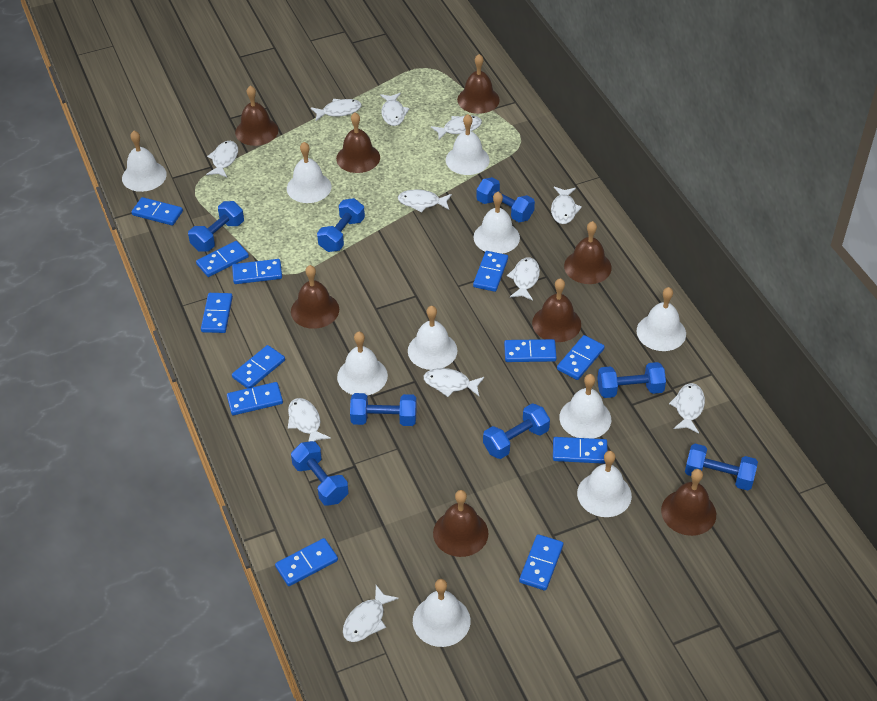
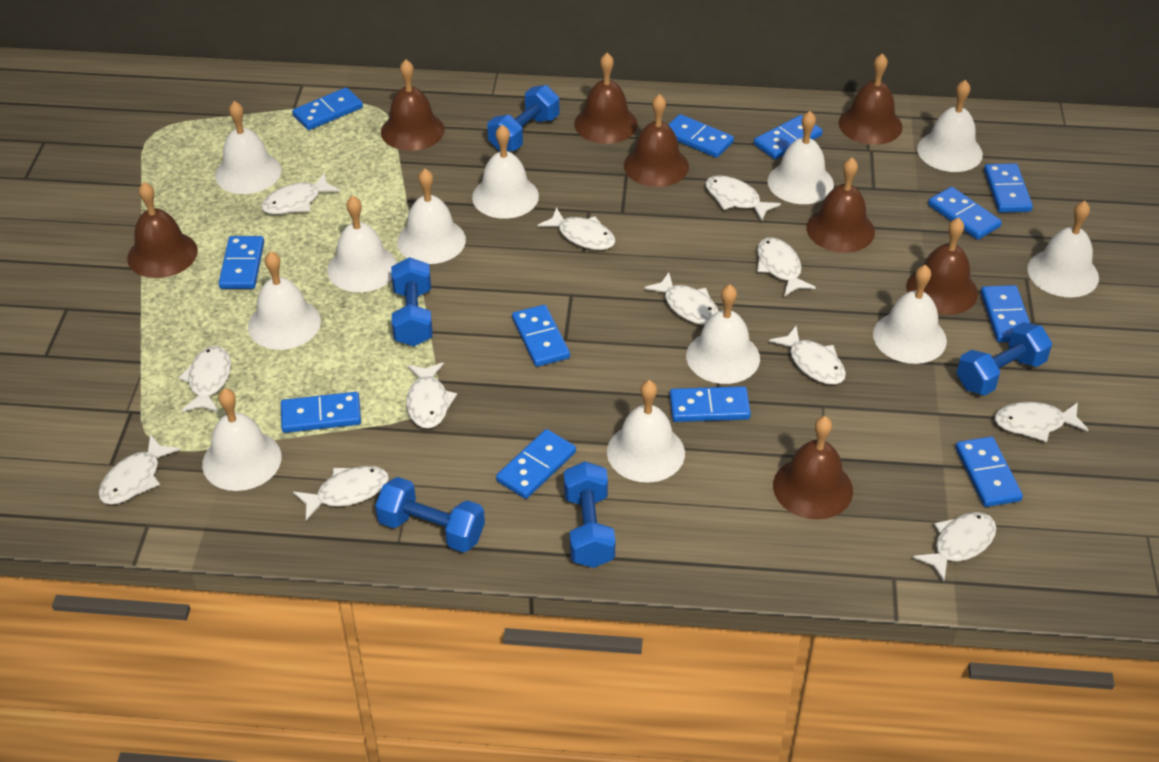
blue dumbbell: 8 -> 5
white bell: 10 -> 12
white fish: 11 -> 12

